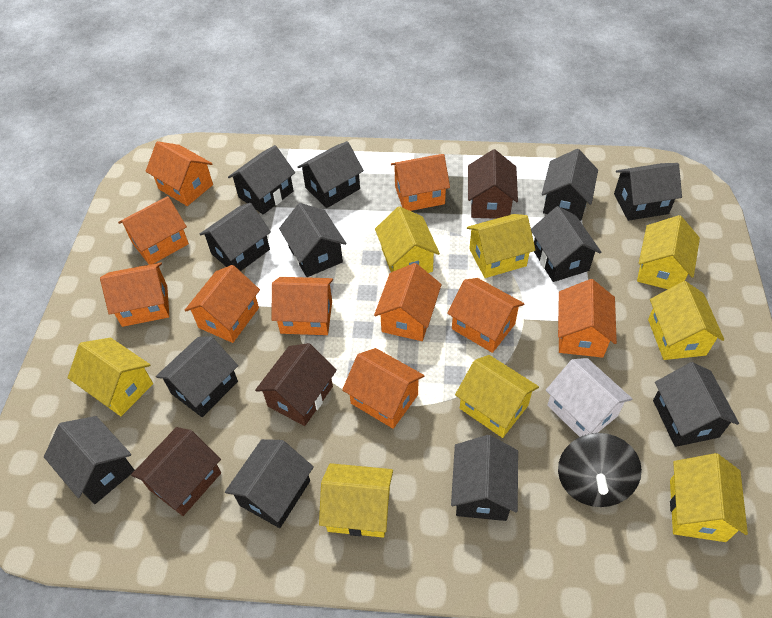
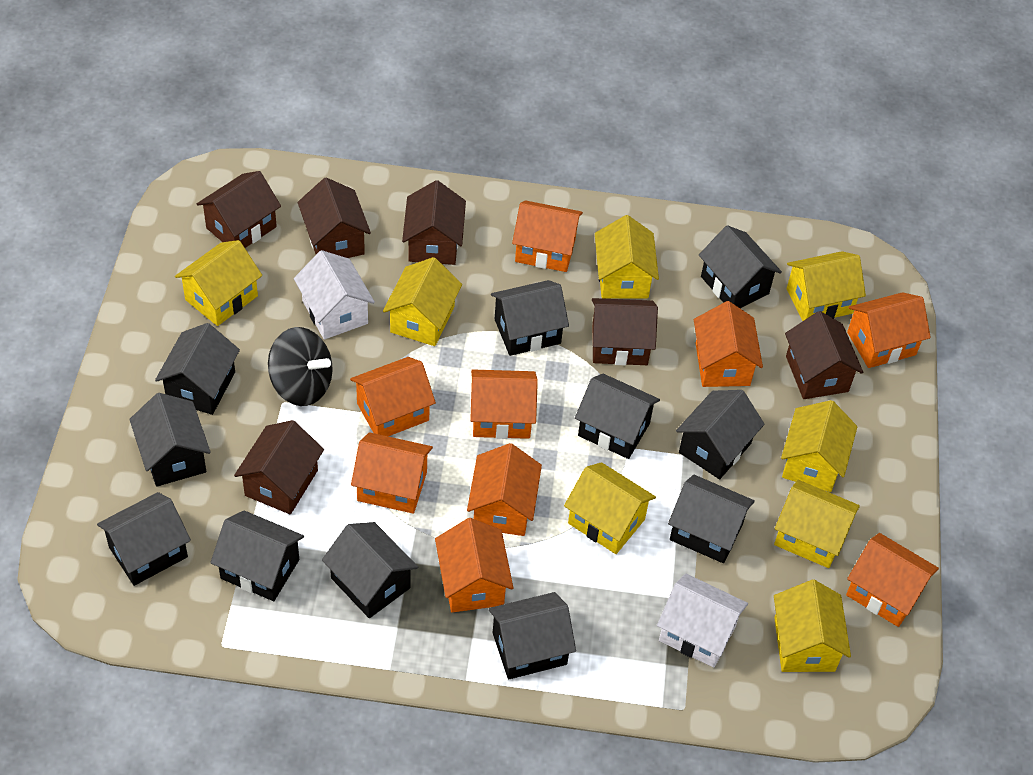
black house: 12 -> 11
brown house: 3 -> 6
orange house: 10 -> 9
white house: 1 -> 2

